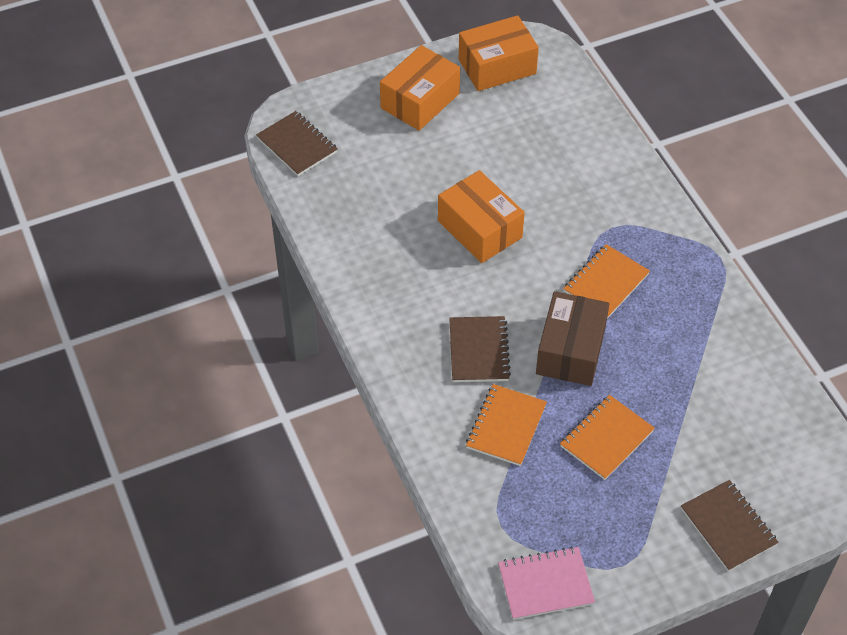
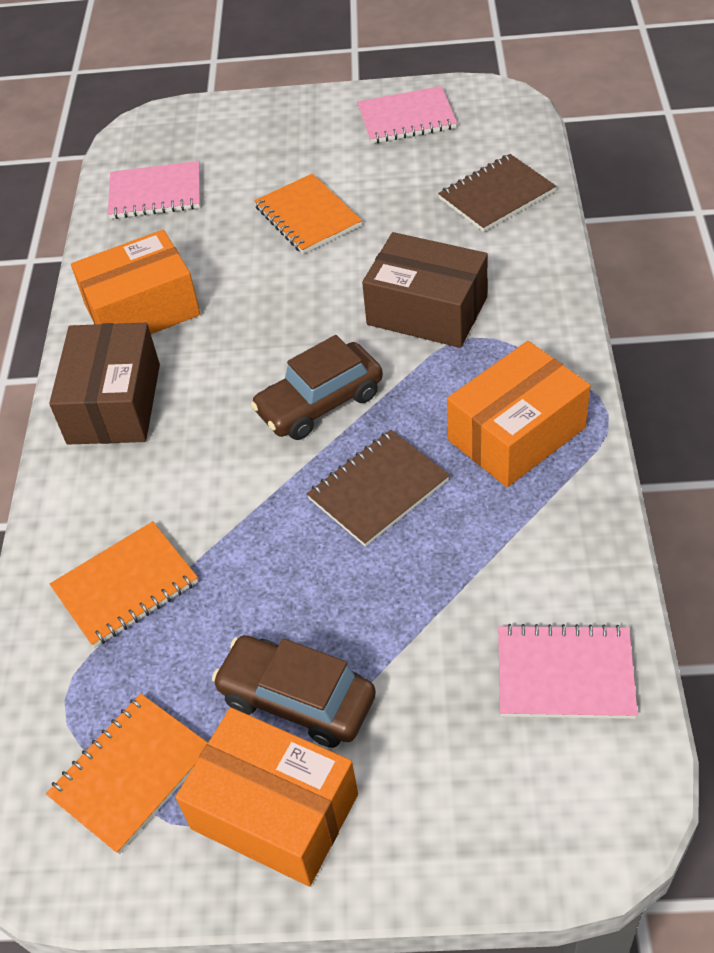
brown box: 1 -> 2
brown car: 0 -> 2
brown notebook: 3 -> 2
pink notebook: 1 -> 3

